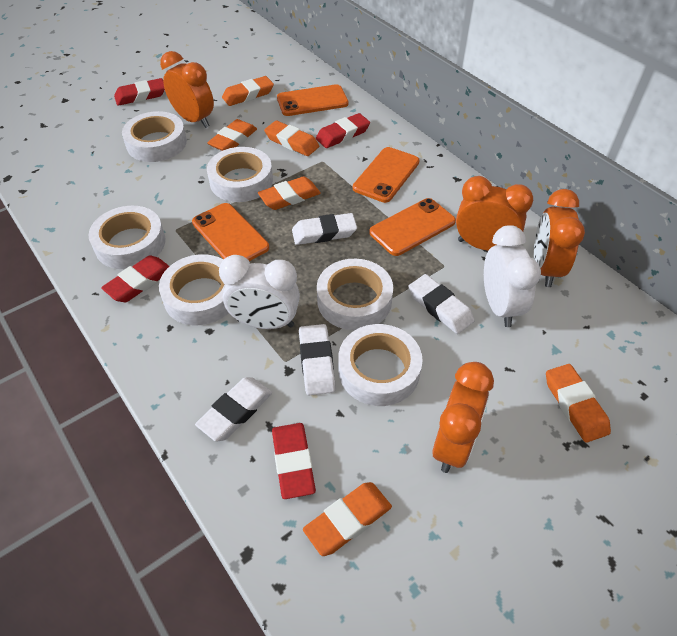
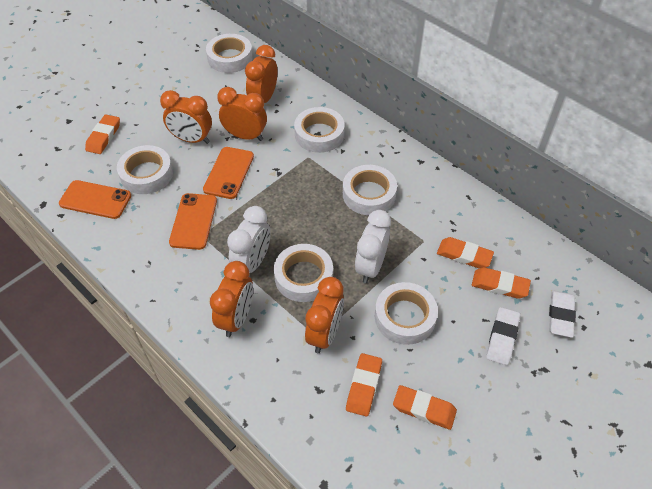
orange clock: 4 -> 5
orange eraser: 6 -> 5
orange phone: 4 -> 3
red eraser: 4 -> 0
white eraser: 4 -> 2

